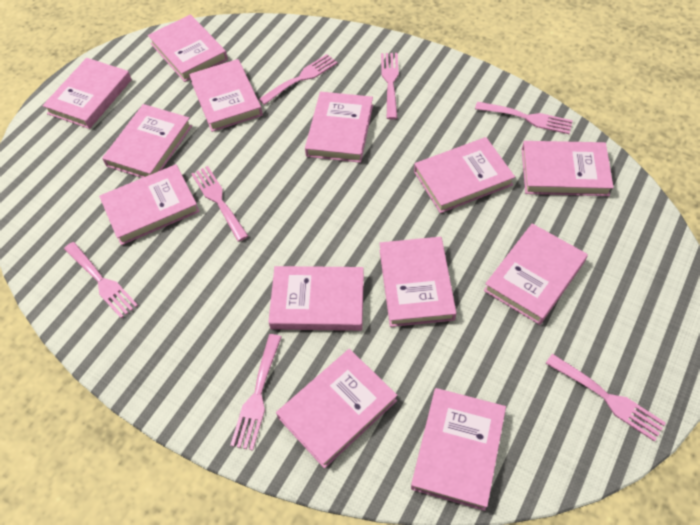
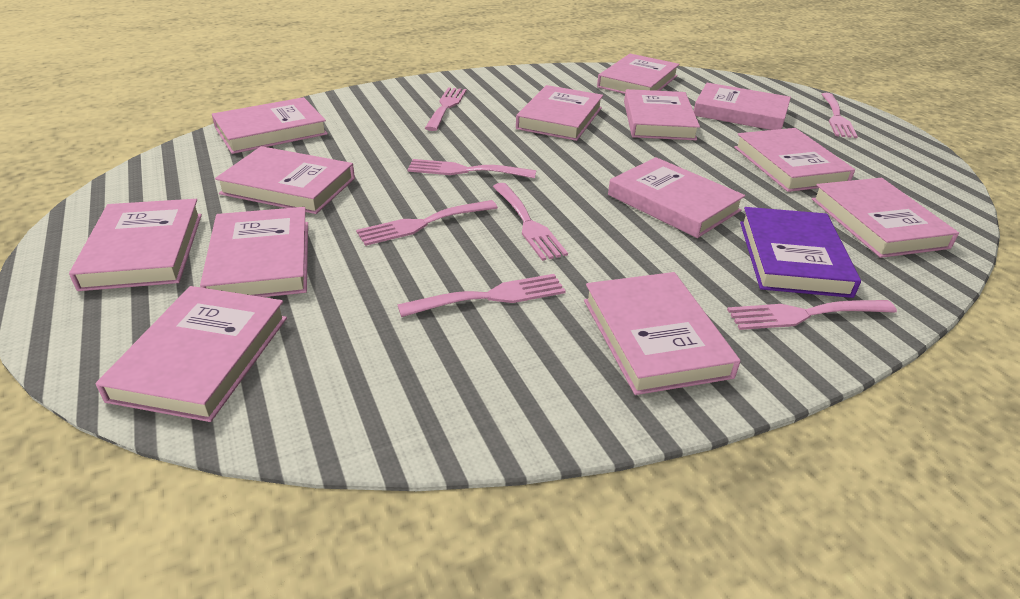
purple book: 0 -> 1

